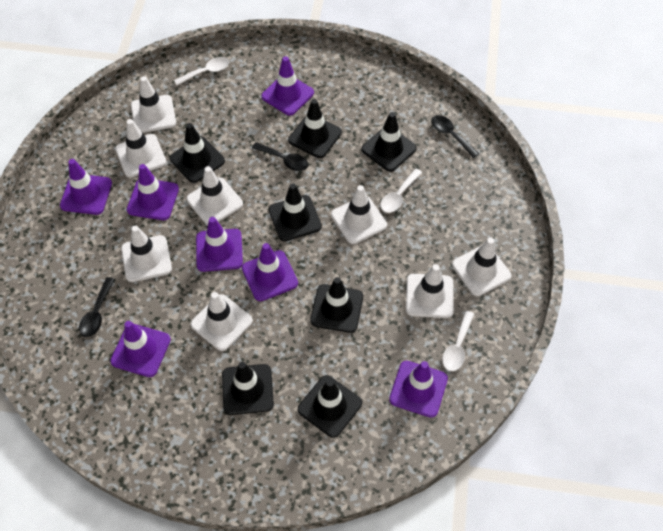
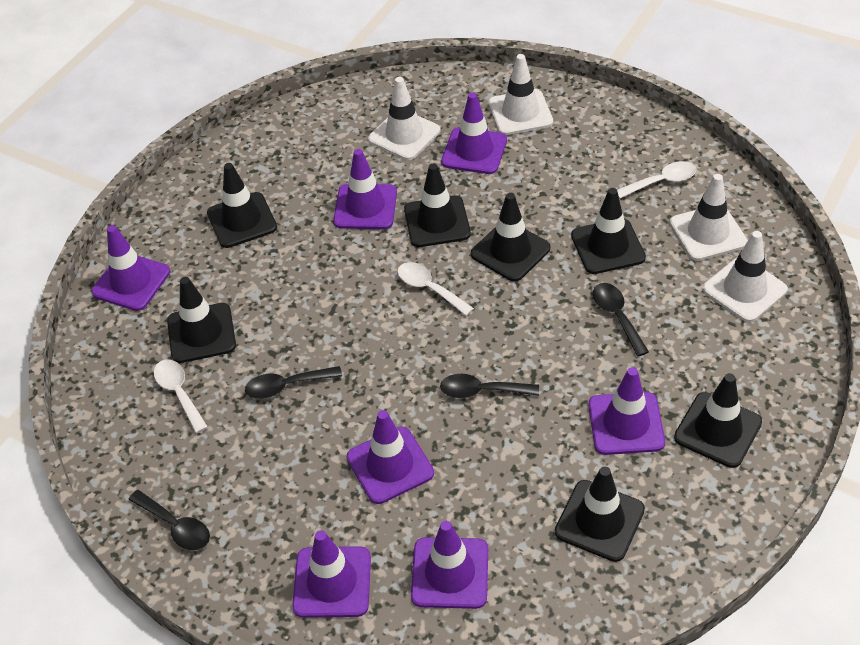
black spoon: 3 -> 4
white traffic cone: 8 -> 4

